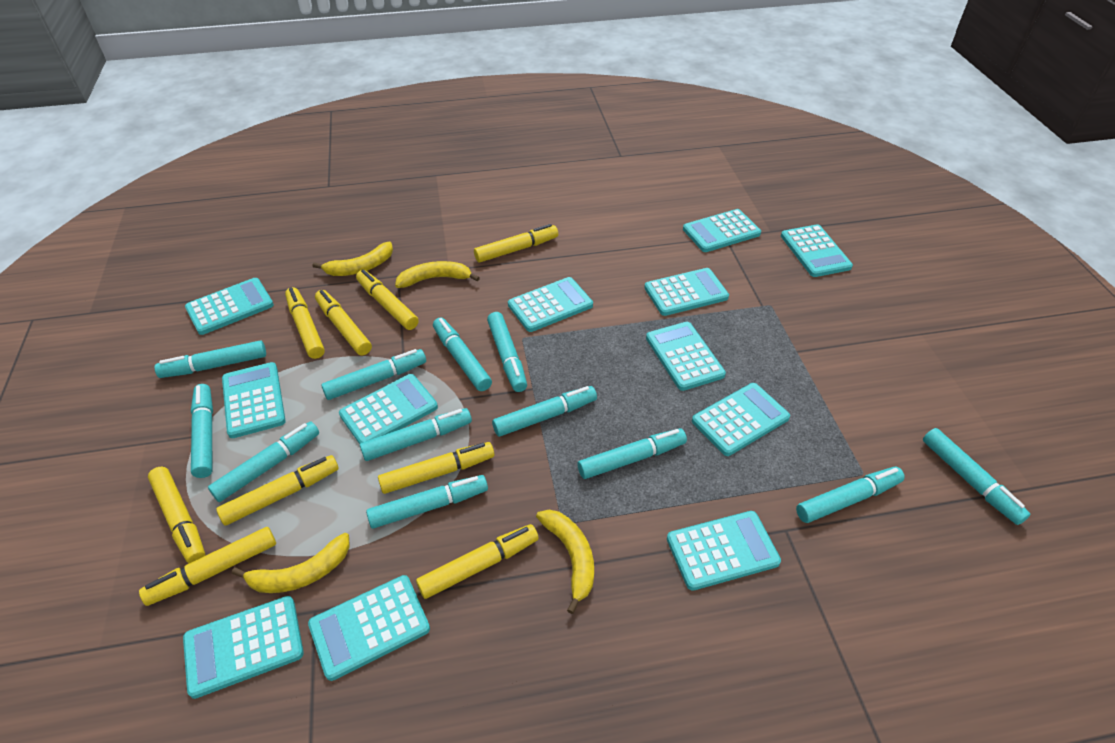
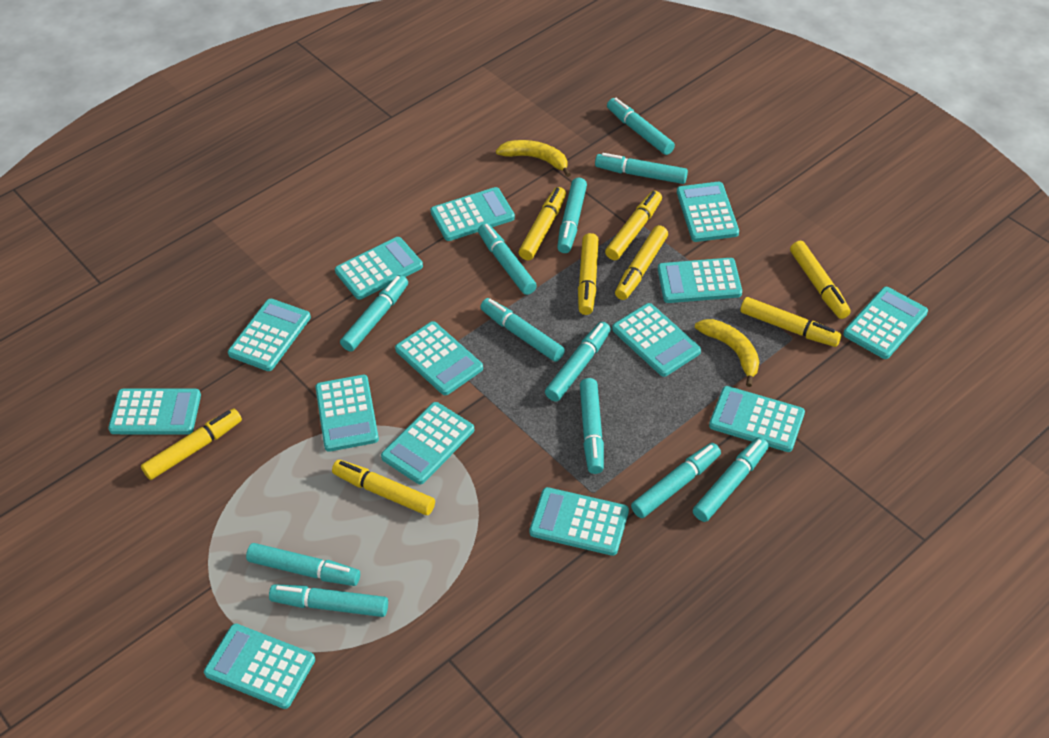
turquoise calculator: 12 -> 14
yellow banana: 4 -> 2
yellow marker: 9 -> 8

